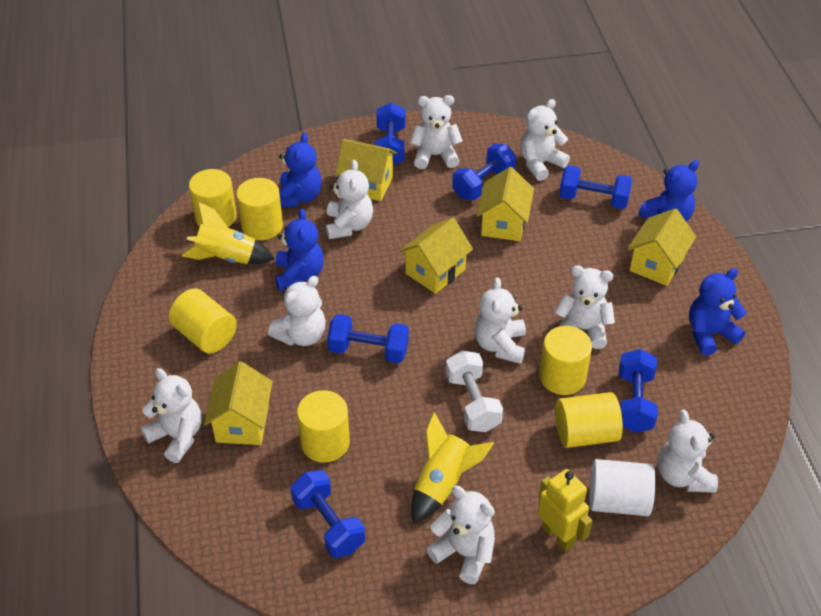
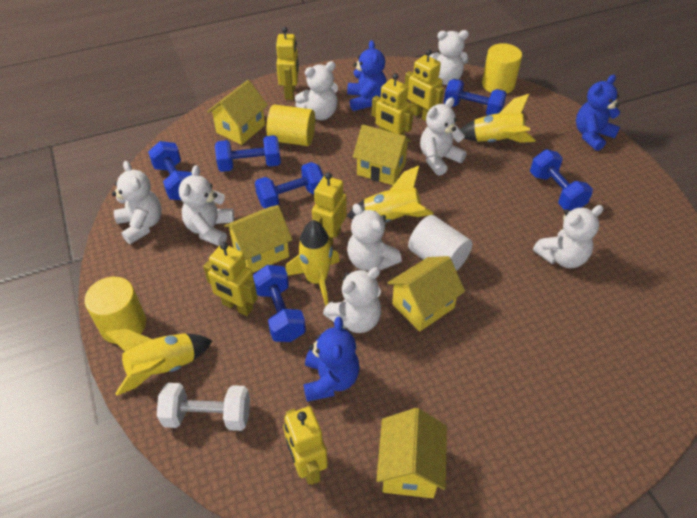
blue teddy bear: 4 -> 3
white teddy bear: 9 -> 8
yellow cylinder: 6 -> 3
yellow robot: 1 -> 6
yellow rocket: 2 -> 4

